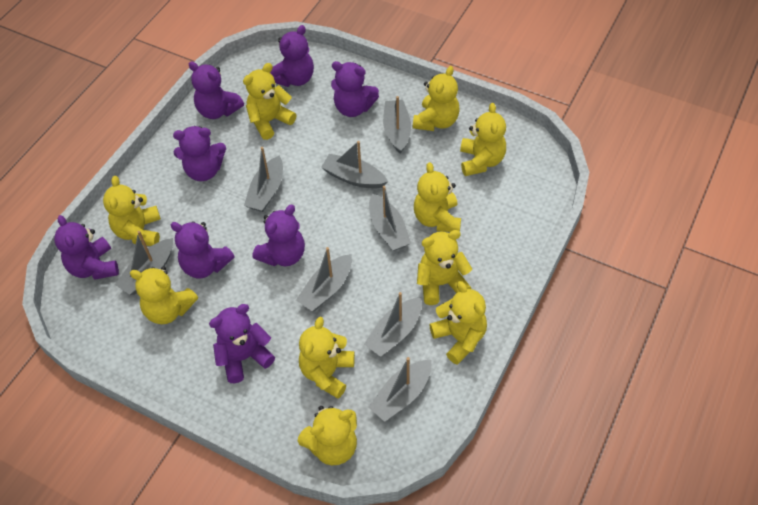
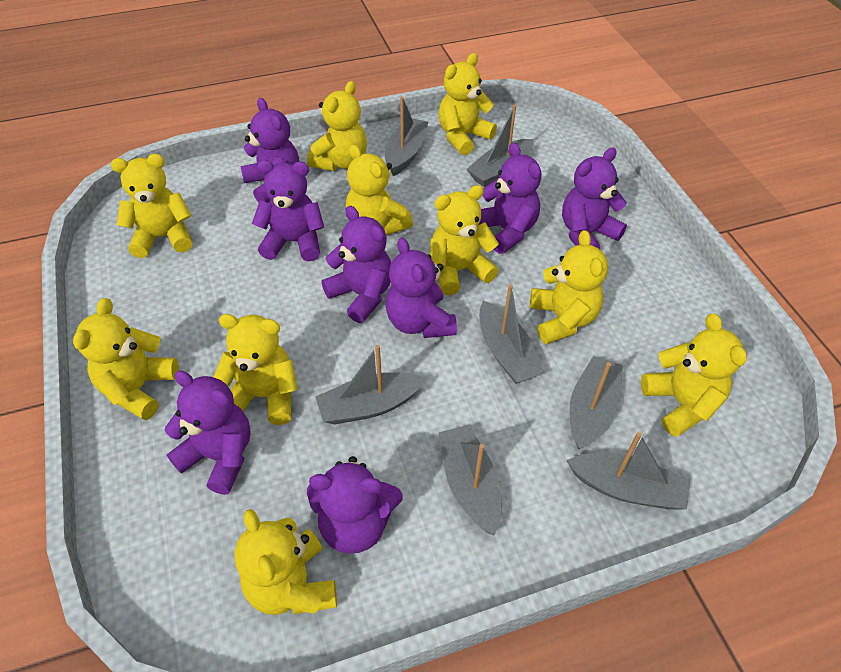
grey boat: 8 -> 7

